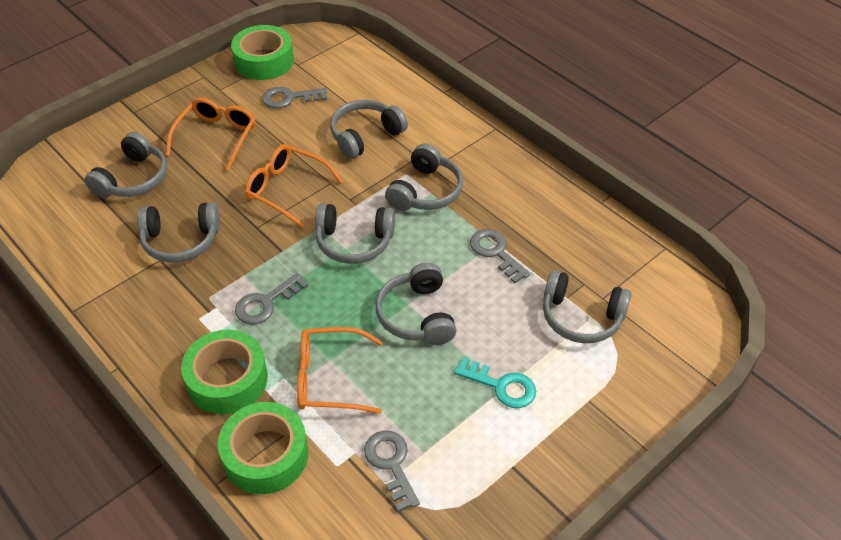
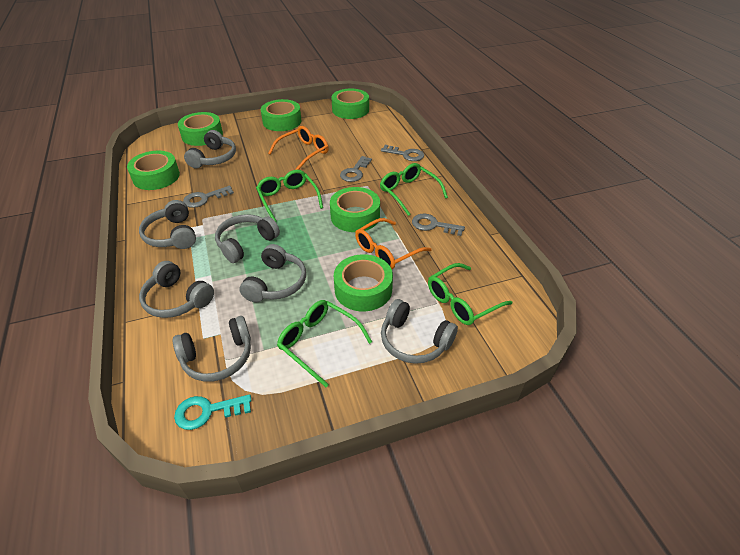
green glasses: 0 -> 4
green tape: 3 -> 6
orange glasses: 3 -> 2

